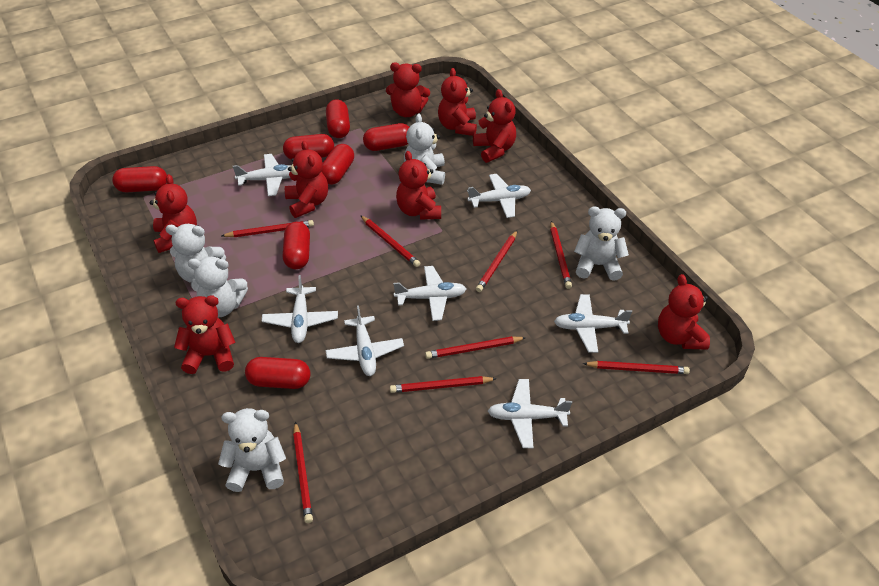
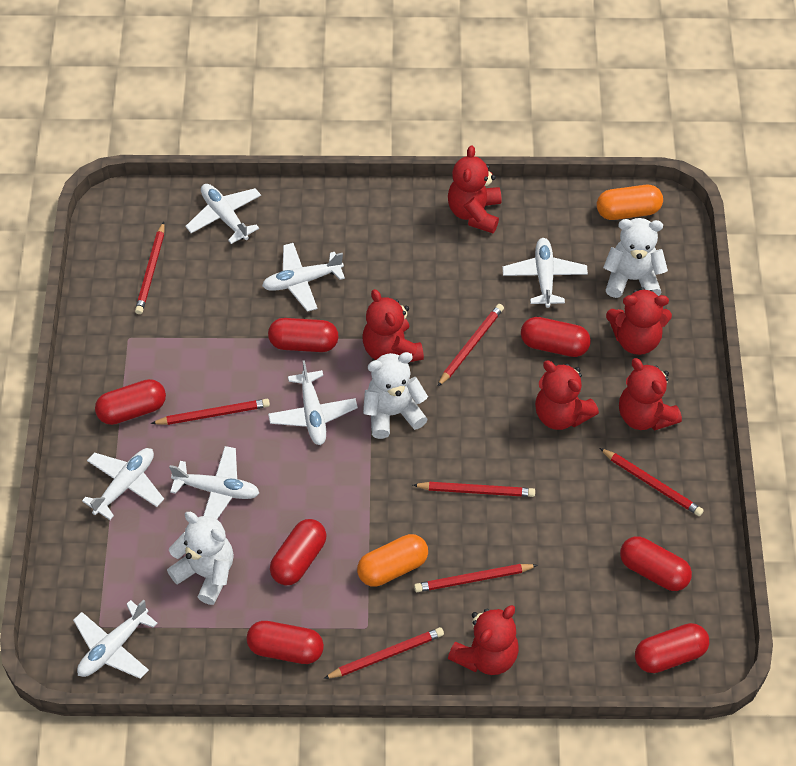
orange capsule: 0 -> 2
red pencil: 8 -> 7
red teddy bear: 8 -> 6
white teddy bear: 5 -> 3

